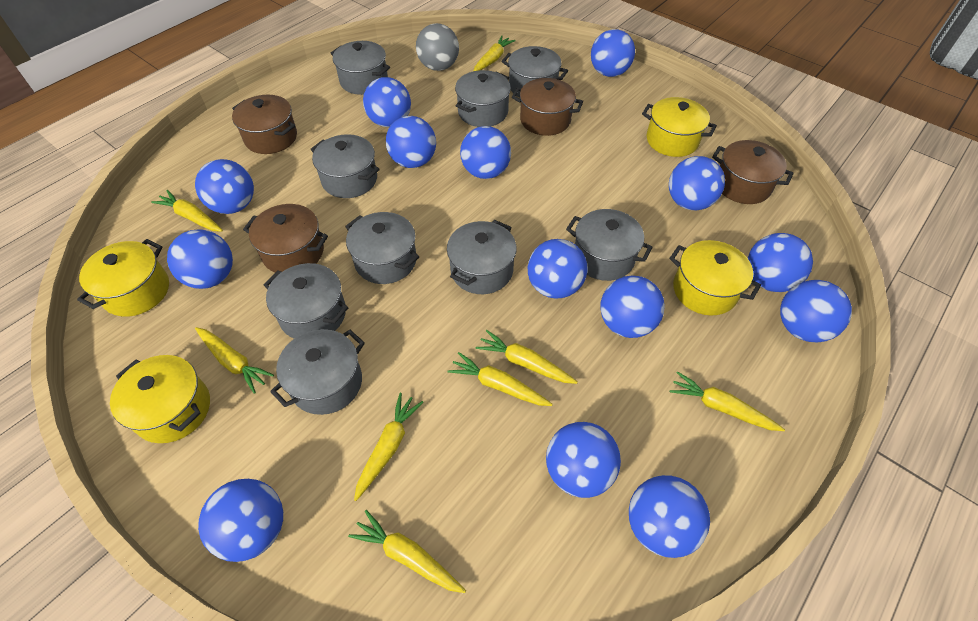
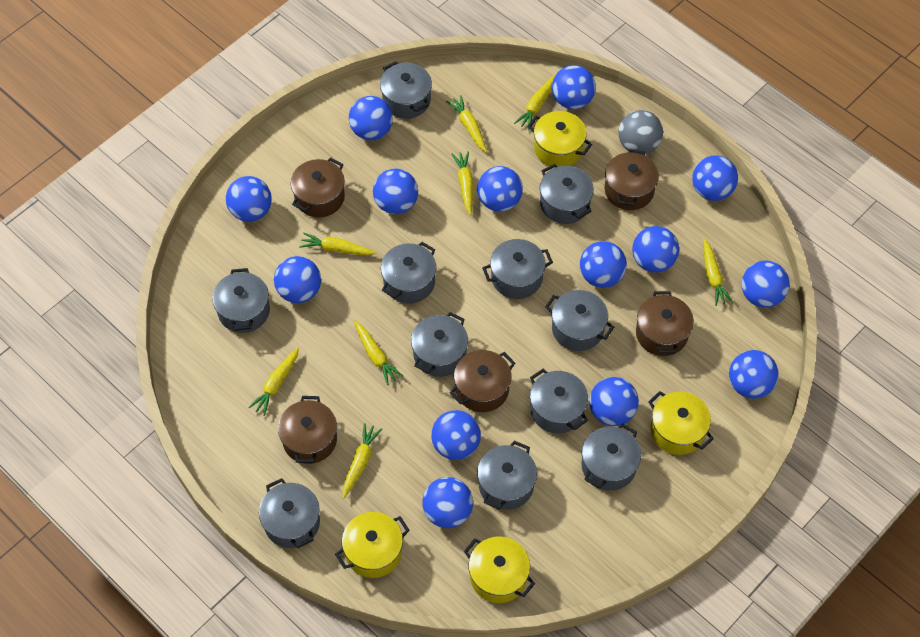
brown pot: 4 -> 5
grey pot: 9 -> 11

